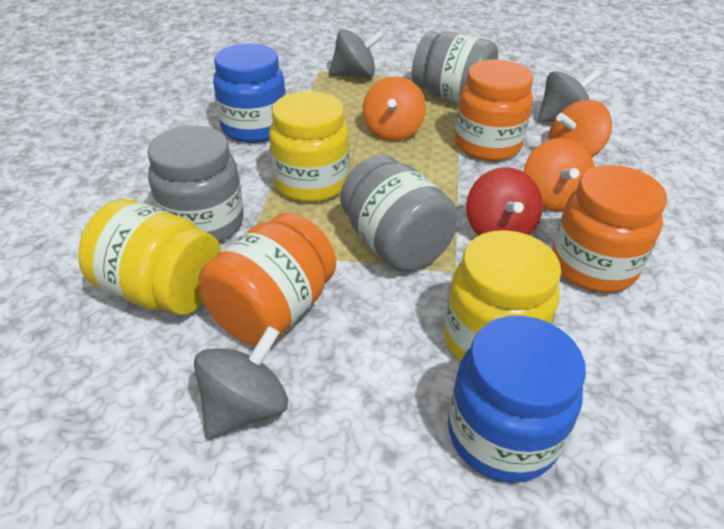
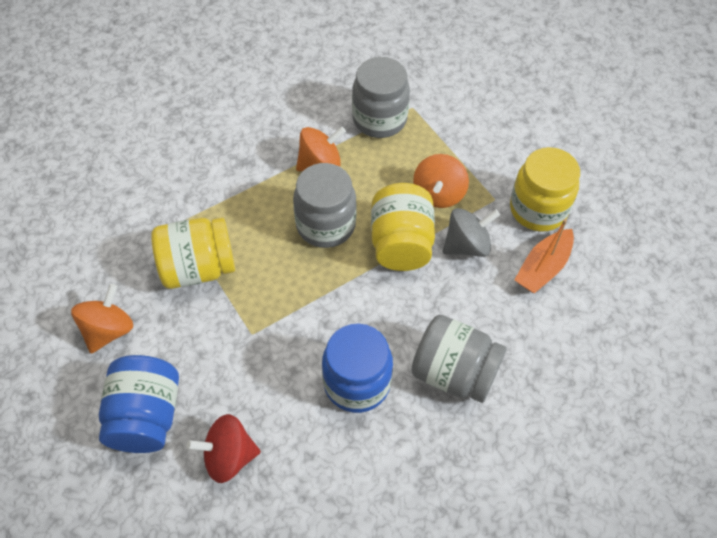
grey spinning top: 3 -> 1
orange boat: 0 -> 1
orange jar: 3 -> 0

